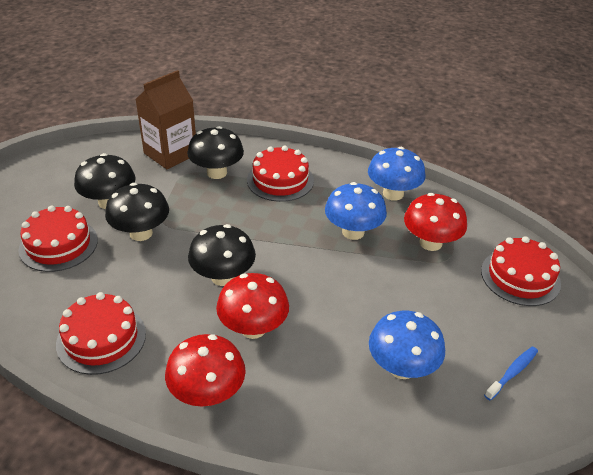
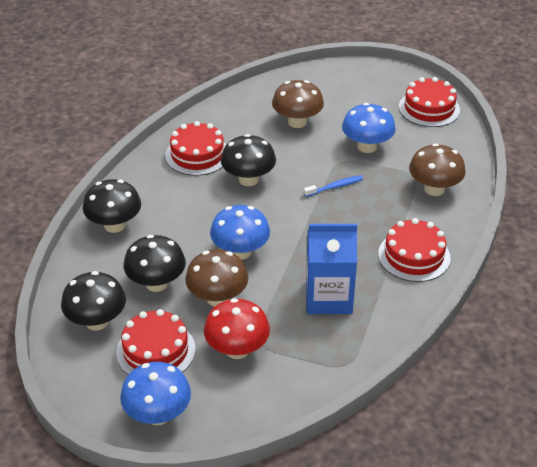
blue carton: 0 -> 1
brown carton: 1 -> 0
brown mushroom: 0 -> 3
red mushroom: 3 -> 1

